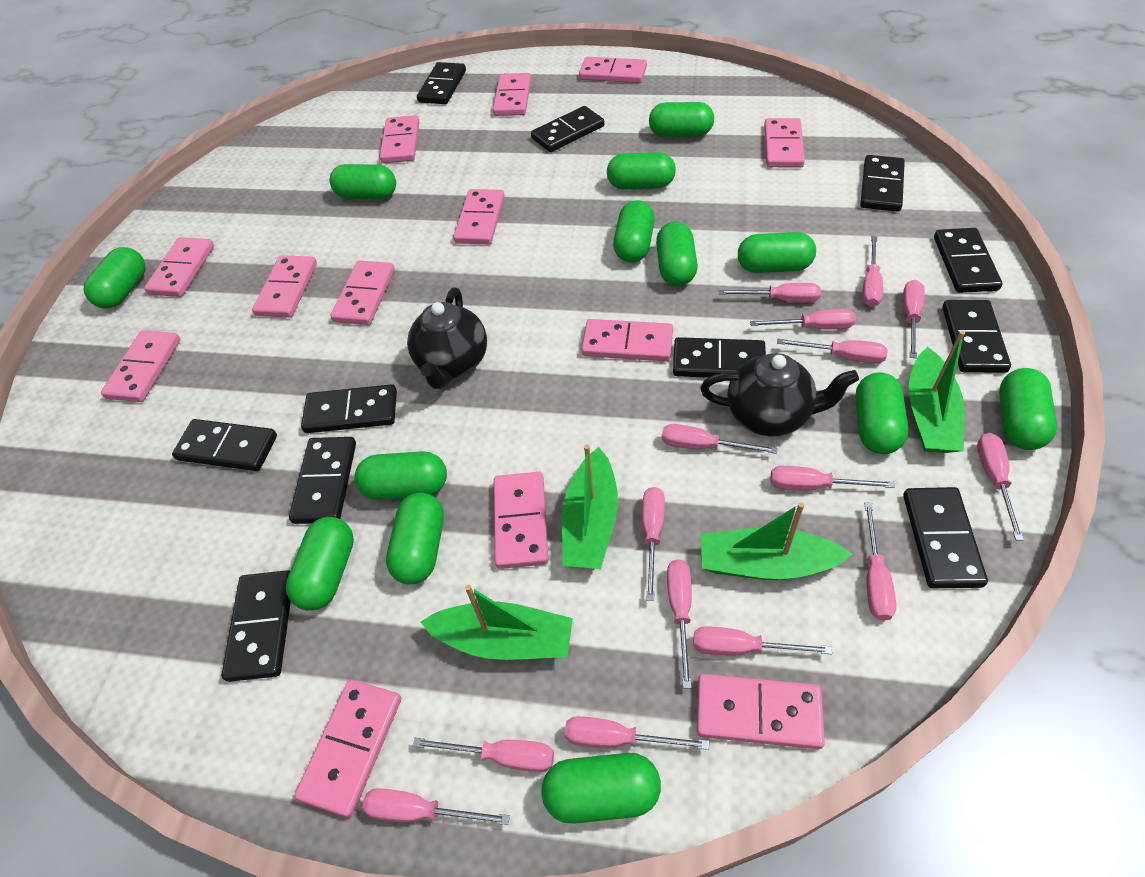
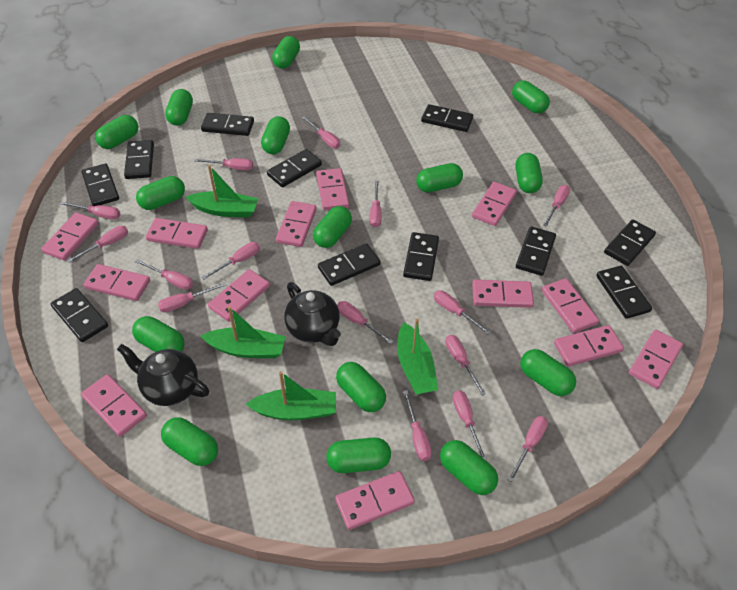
green capsule: 13 -> 15

